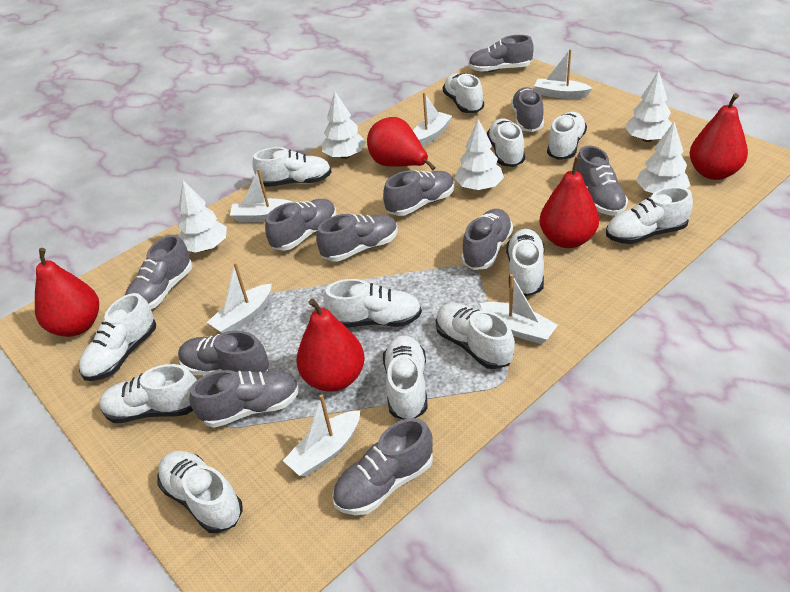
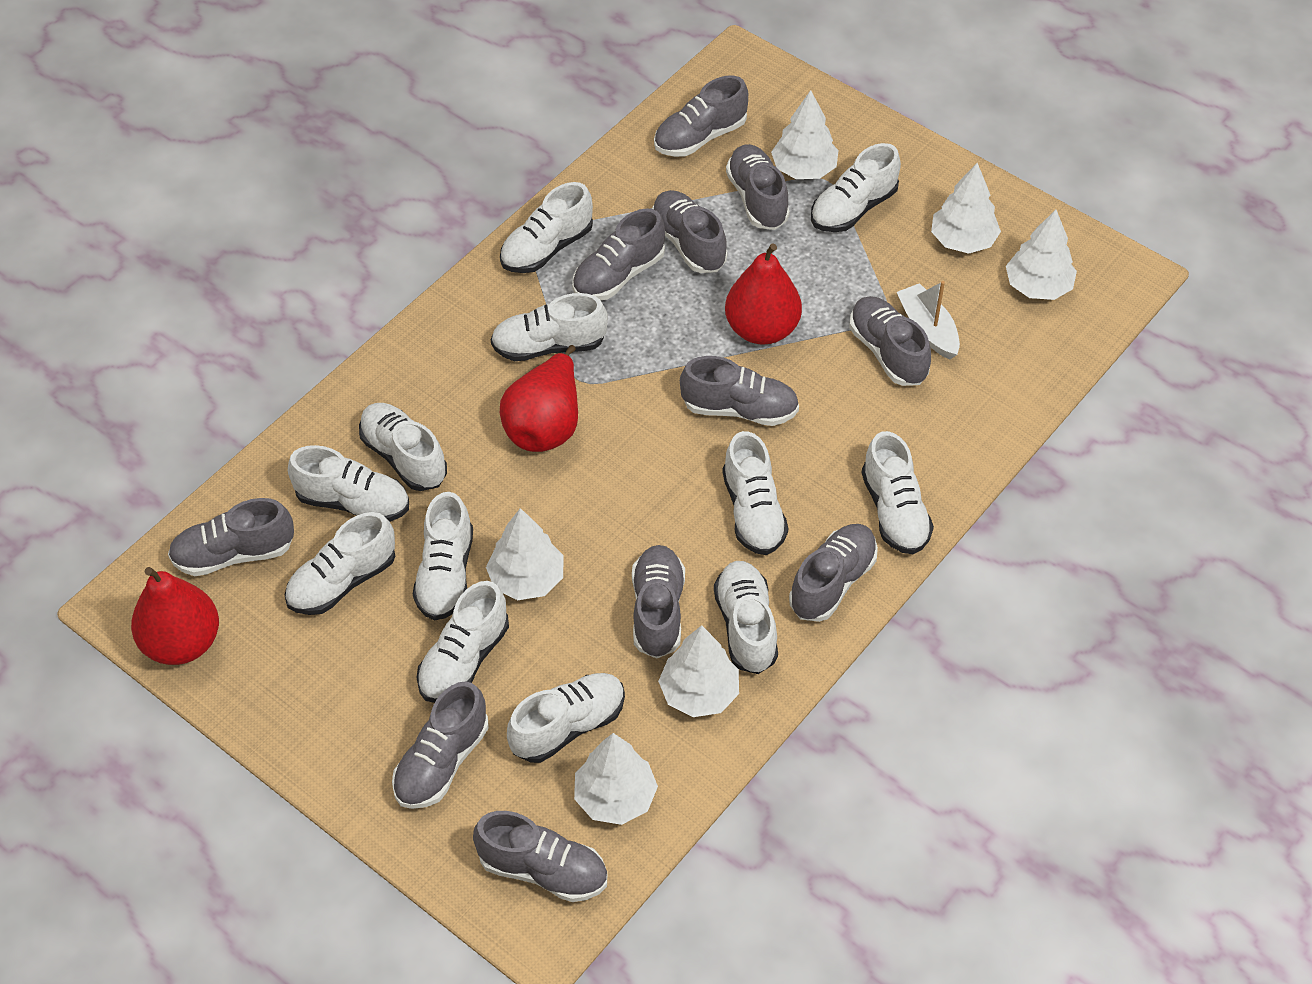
red pear: 5 -> 3
white boat: 6 -> 1
white tree: 5 -> 6

